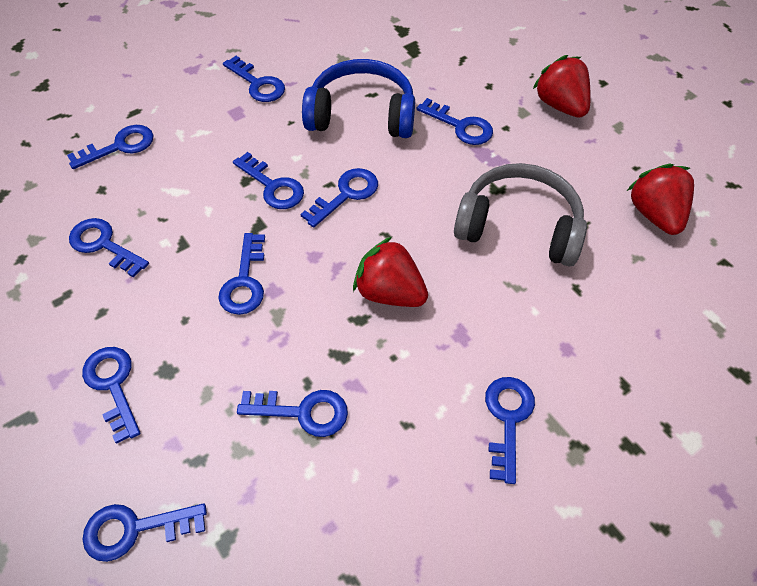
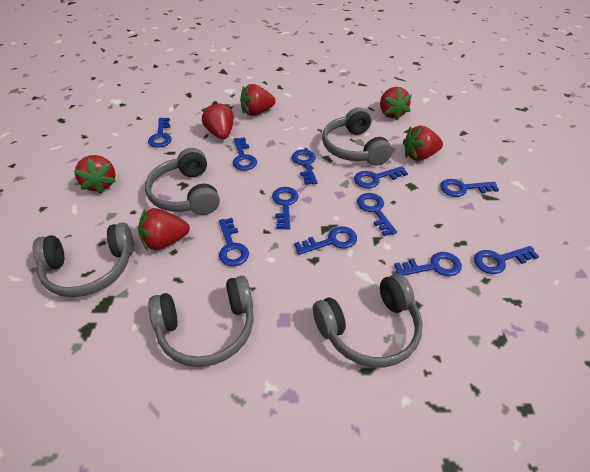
blue headphones: 1 -> 0
grey headphones: 1 -> 5
red strawberry: 3 -> 6

